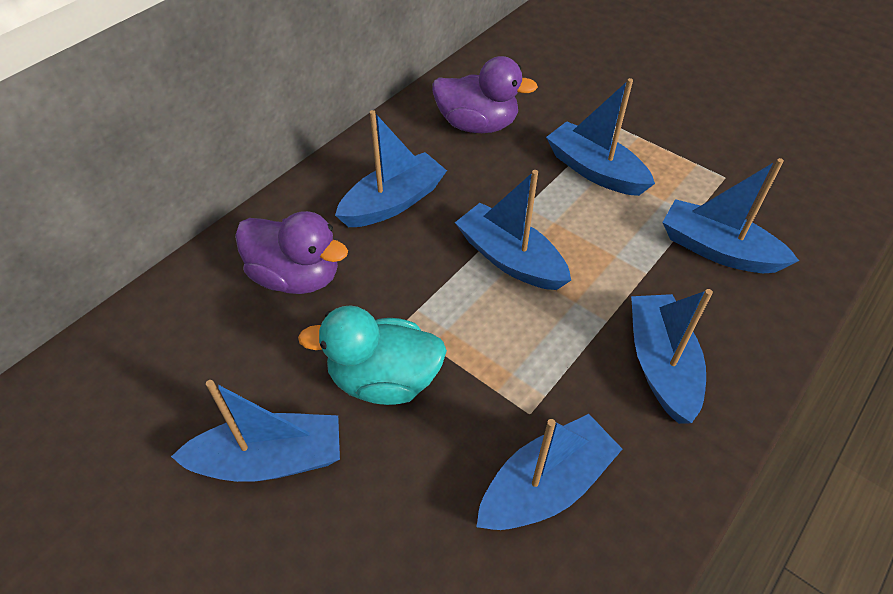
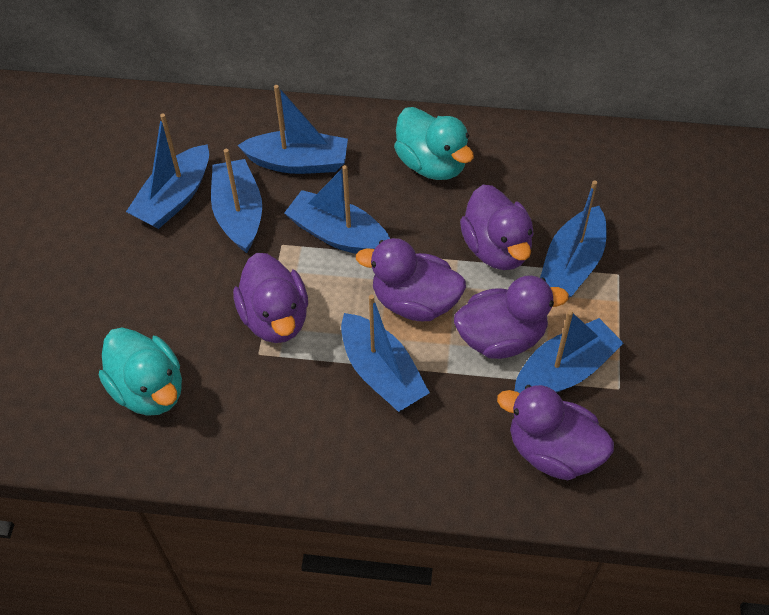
purple duck: 2 -> 5
turquoise duck: 1 -> 2

